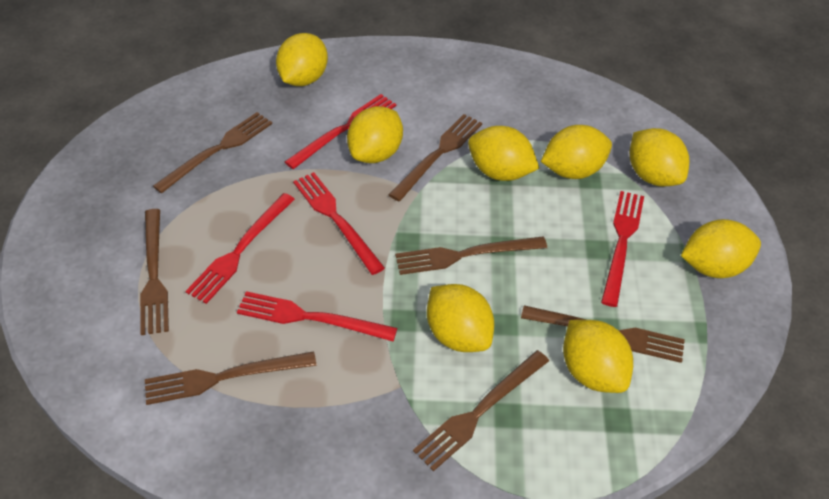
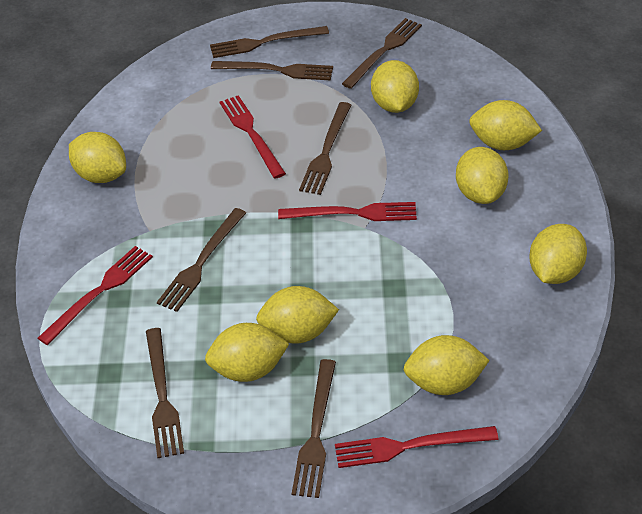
red fork: 5 -> 4

